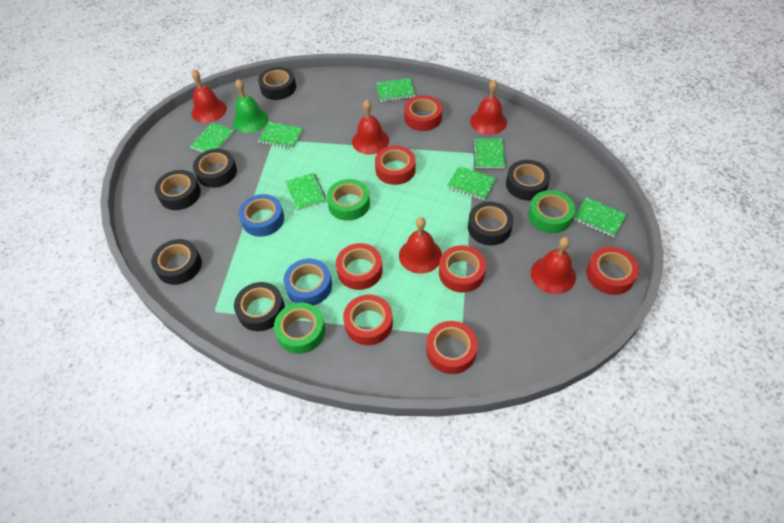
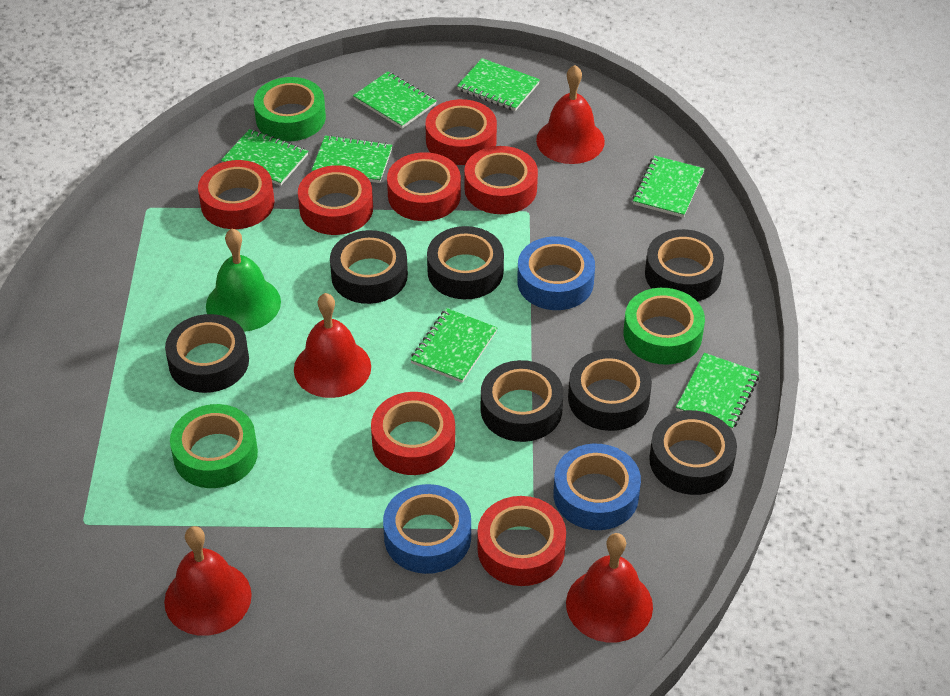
blue tape: 2 -> 3
red bell: 5 -> 4

